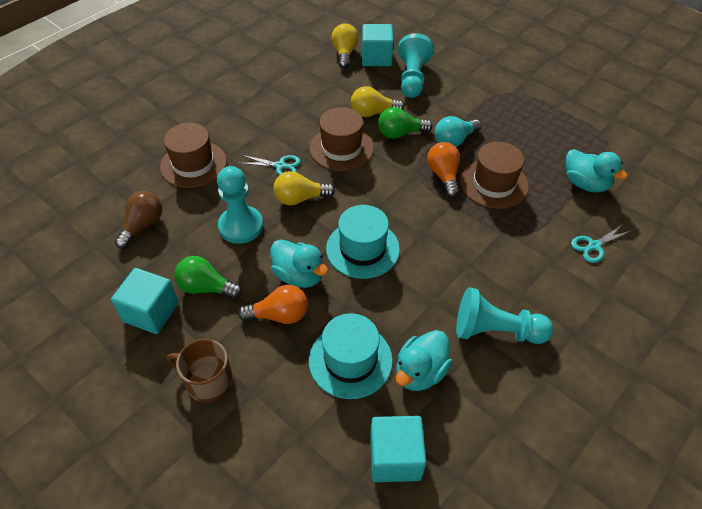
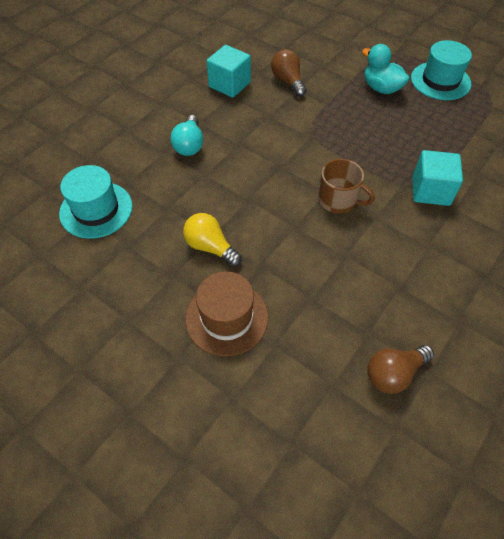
brown hat: 3 -> 1
brown light bulb: 1 -> 2
green light bulb: 2 -> 0
orange light bulb: 2 -> 0
turquoise cube: 3 -> 2
turquoise duck: 3 -> 1
turquoise pawn: 3 -> 0
turquoise scissors: 2 -> 0
yellow light bulb: 3 -> 1

